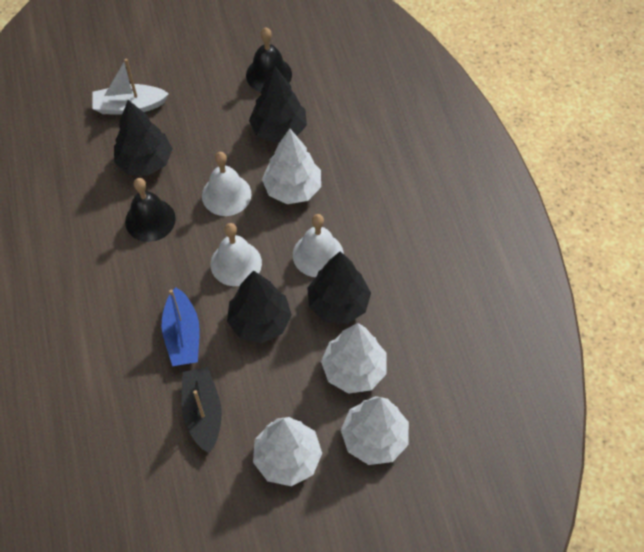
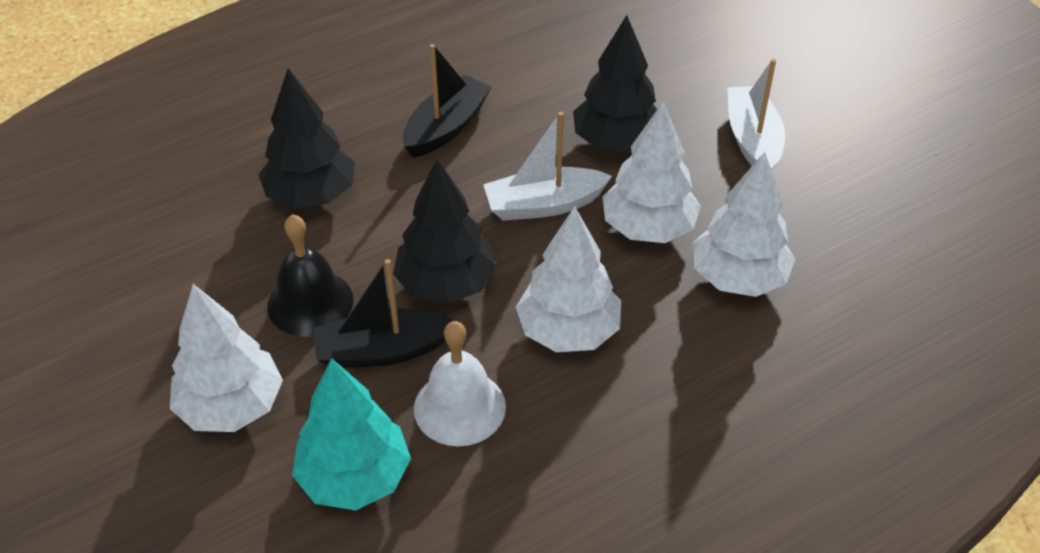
black bell: 2 -> 1
black boat: 1 -> 2
black tree: 4 -> 3
blue boat: 1 -> 0
turquoise tree: 0 -> 1
white bell: 3 -> 1
white boat: 1 -> 2

